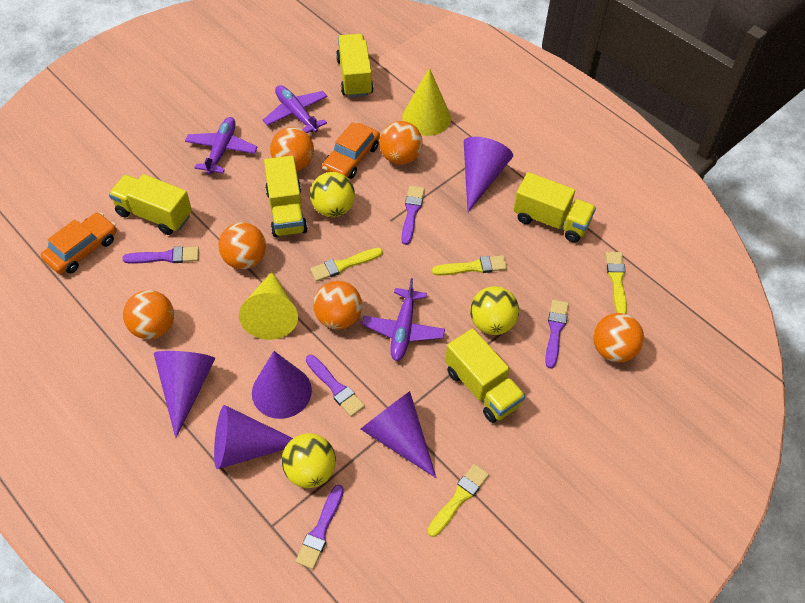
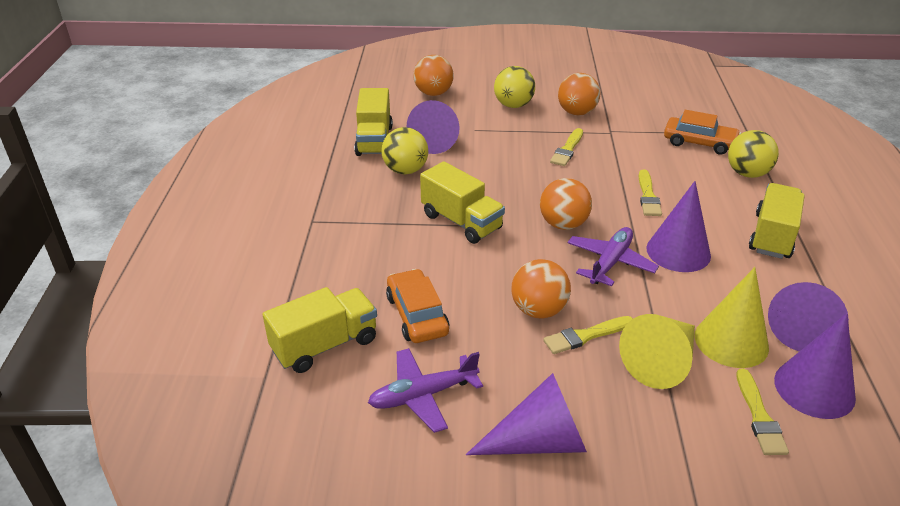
orange ball: 6 -> 4
purple brush: 5 -> 0
purple plane: 3 -> 2
yellow truck: 5 -> 4

